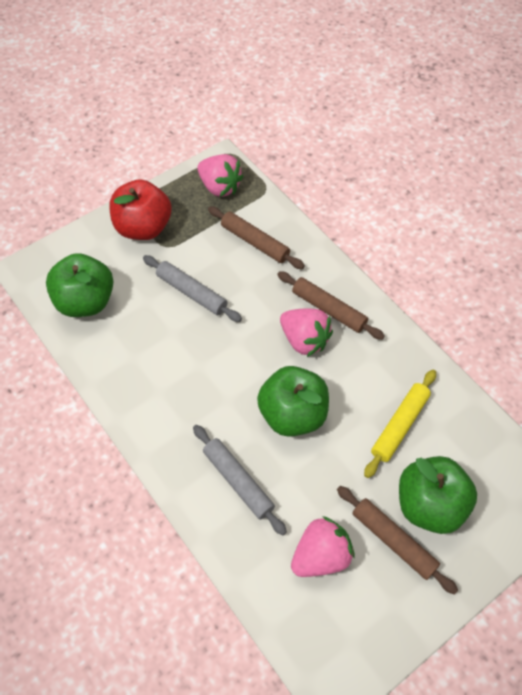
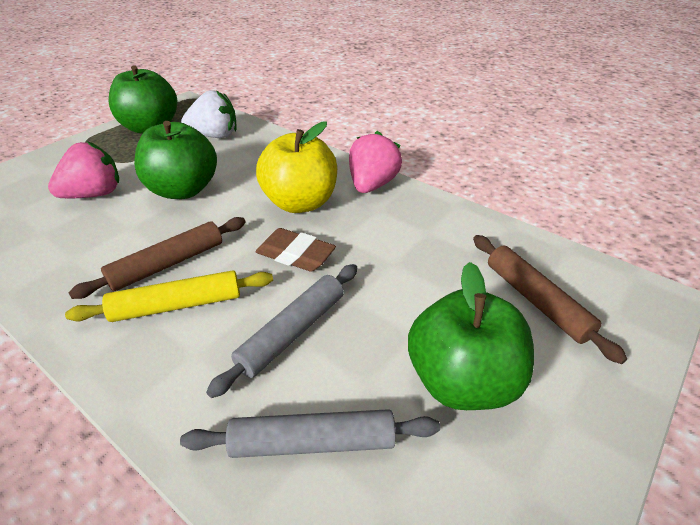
brown eraser: 0 -> 1
brown rolling pin: 3 -> 2
pink strawberry: 3 -> 2
red apple: 1 -> 0
white strawberry: 0 -> 1
yellow apple: 0 -> 1

